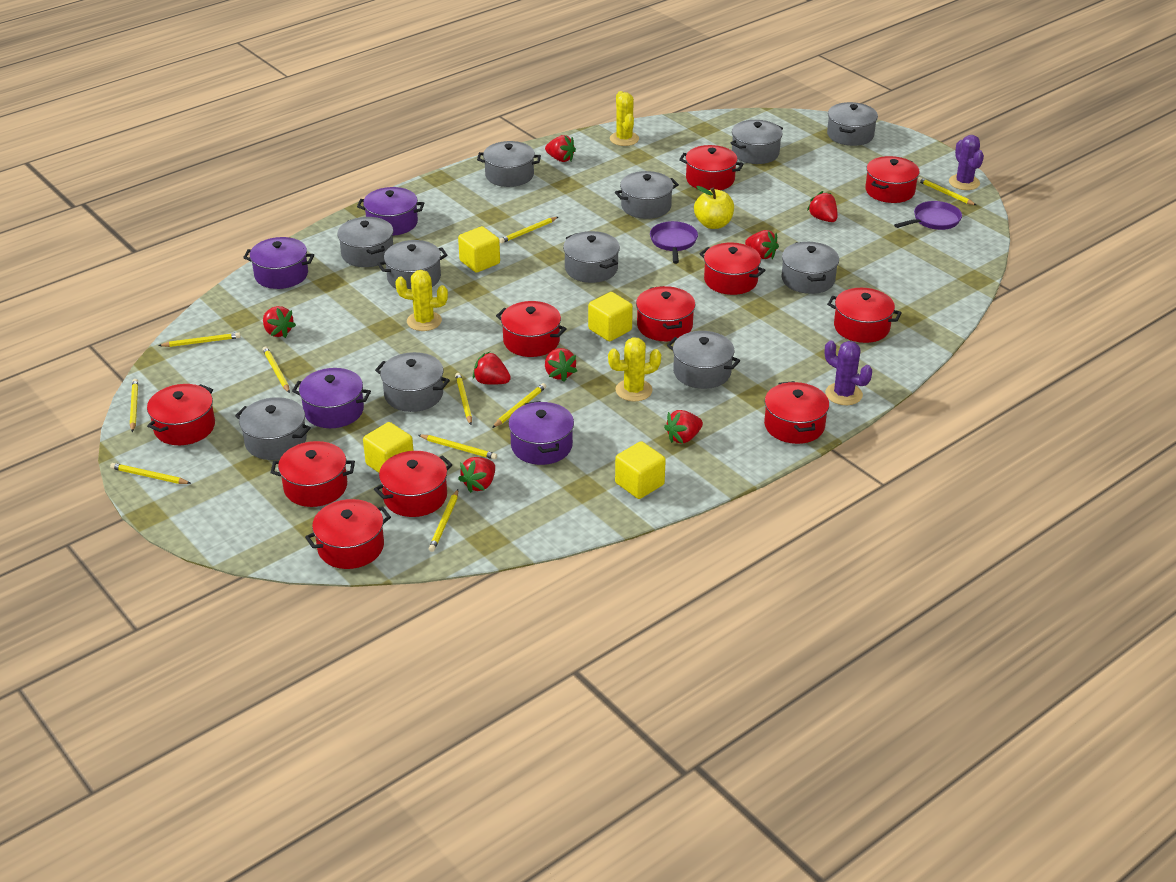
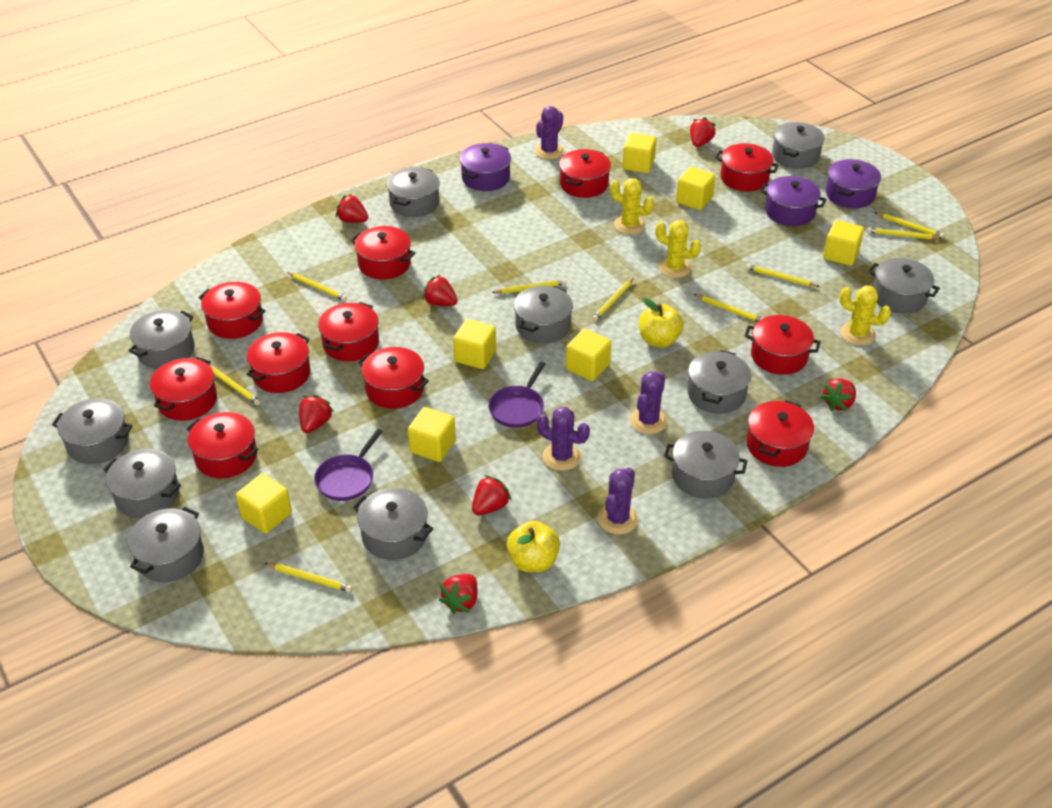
purple cactus: 2 -> 4
purple pot: 4 -> 3
red strawberry: 8 -> 7
yellow apple: 1 -> 2
yellow cube: 4 -> 7
yellow pencil: 10 -> 9

